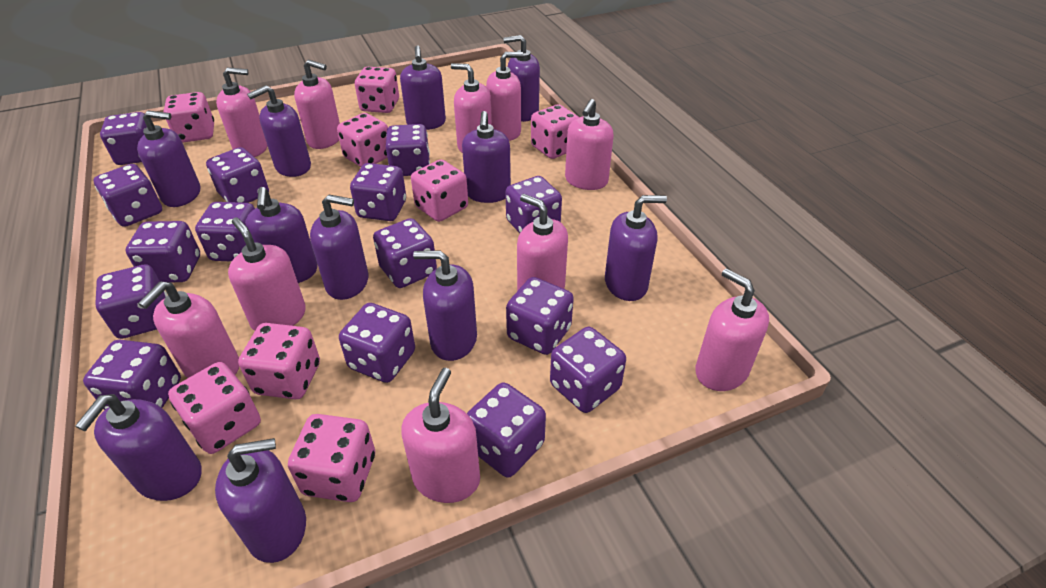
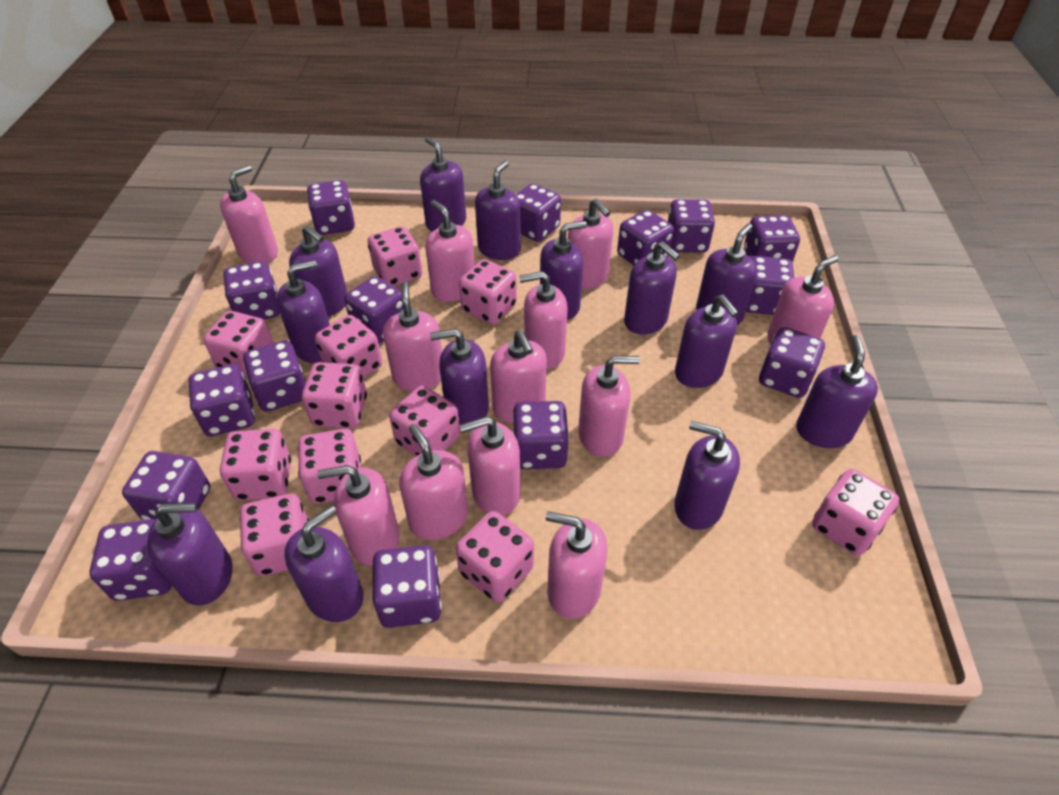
pink dice: 8 -> 11
pink soap dispenser: 10 -> 12
purple soap dispenser: 11 -> 13

